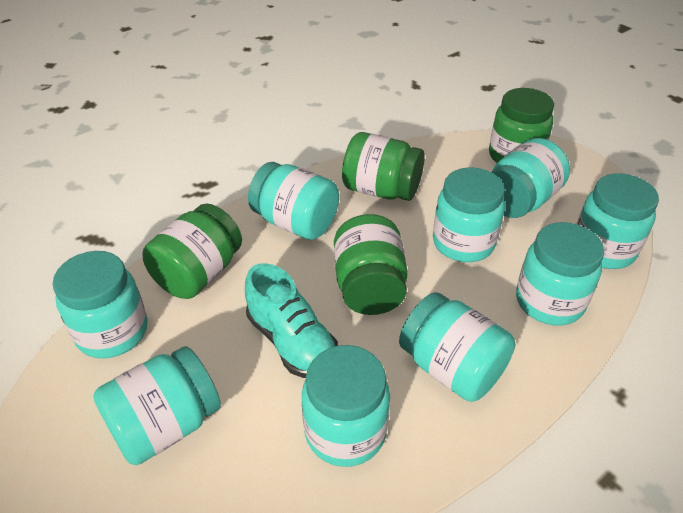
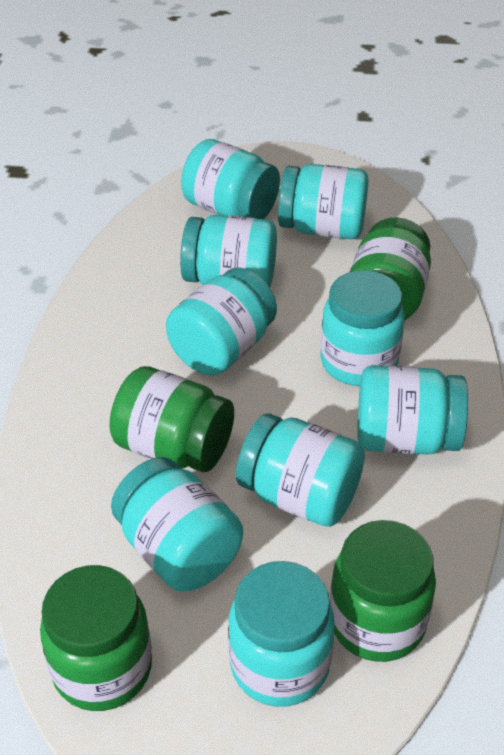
turquoise shoe: 1 -> 0

